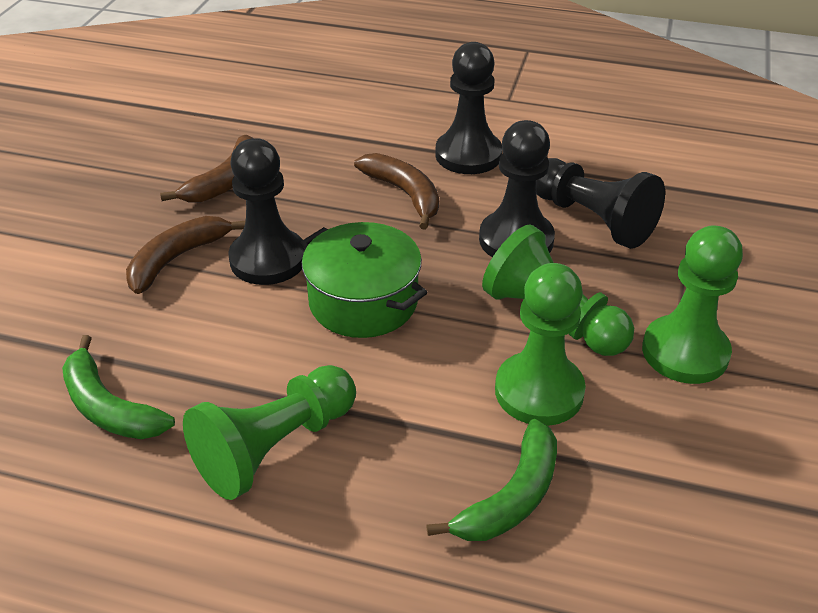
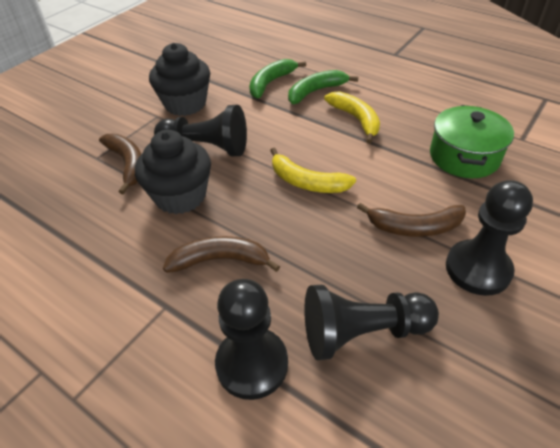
black cupcake: 0 -> 2
green pawn: 4 -> 0
yellow banana: 0 -> 2

